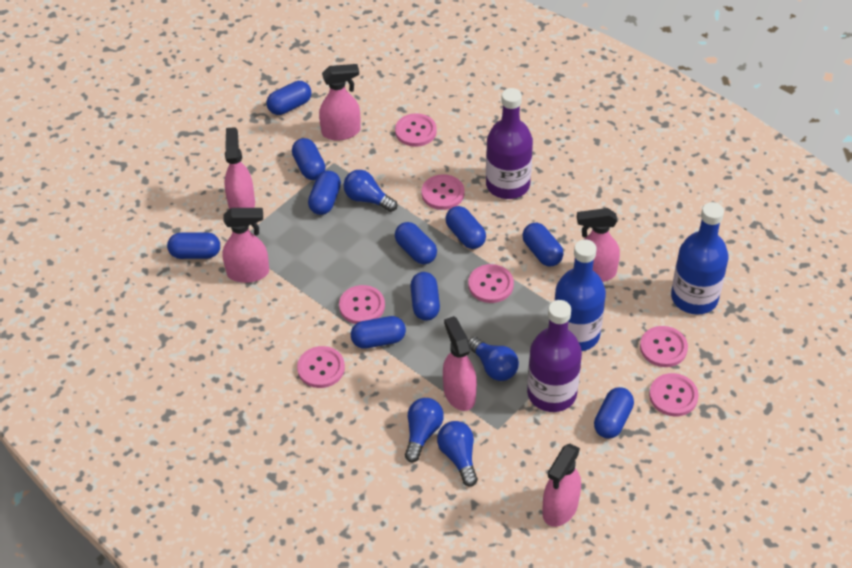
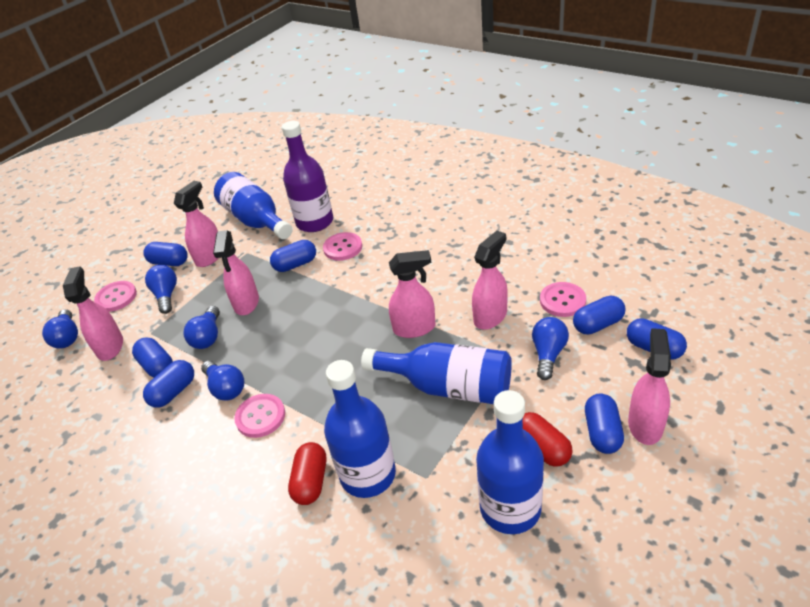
blue bottle: 2 -> 4
blue capsule: 10 -> 7
blue light bulb: 4 -> 5
pink button: 7 -> 4
purple bottle: 2 -> 1
red capsule: 0 -> 2

